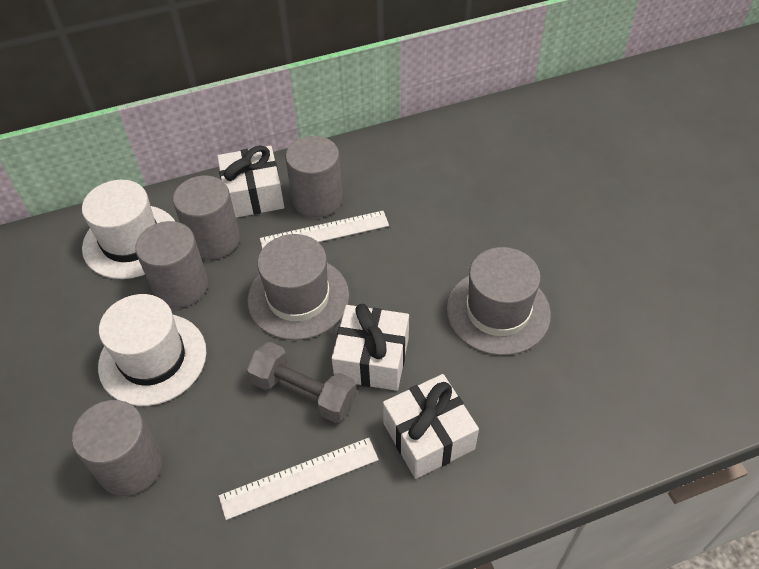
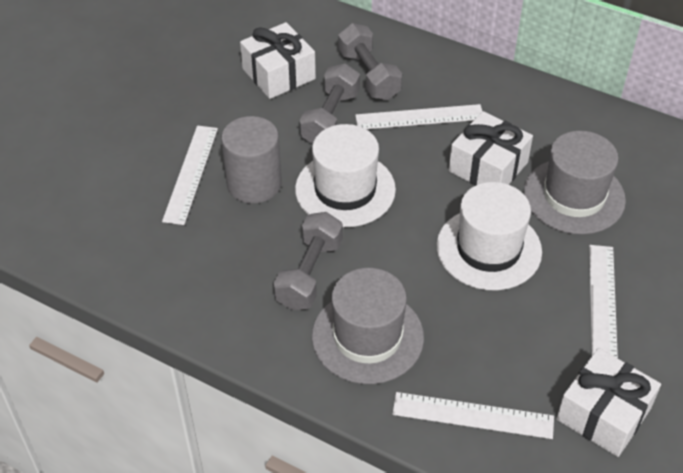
grey cylinder: 4 -> 1
grey dumbbell: 1 -> 3
white ruler: 2 -> 4

